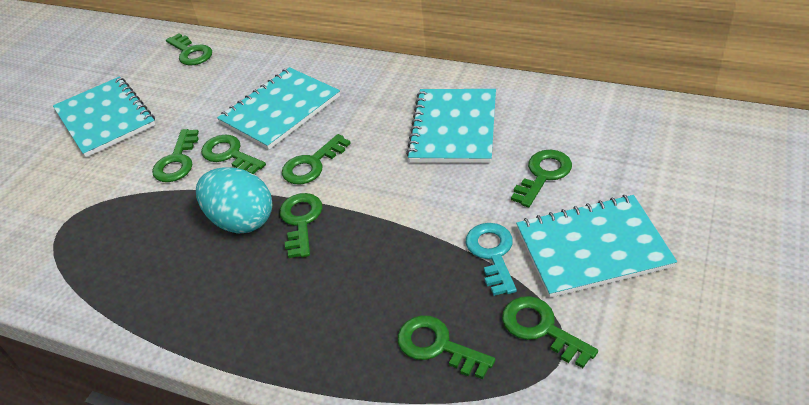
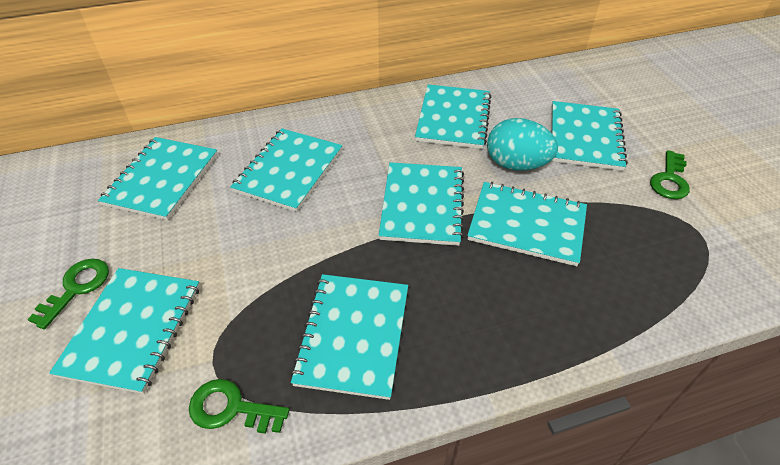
green key: 8 -> 3
turquoise key: 1 -> 0
turquoise notebook: 4 -> 8

